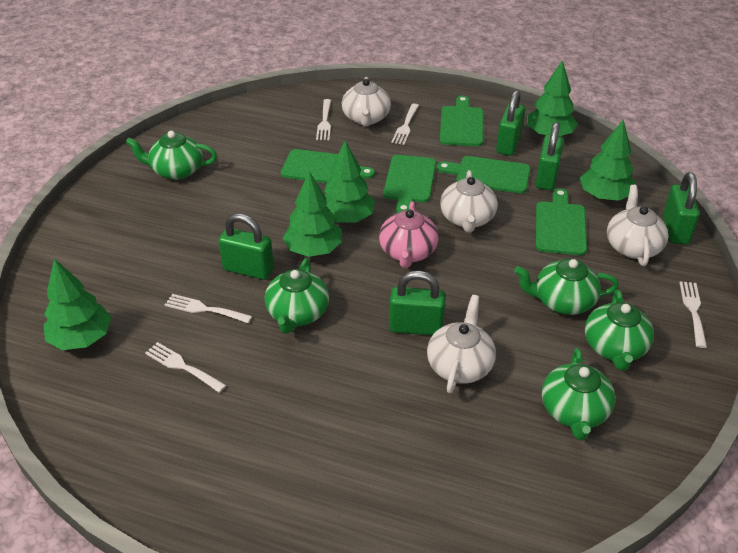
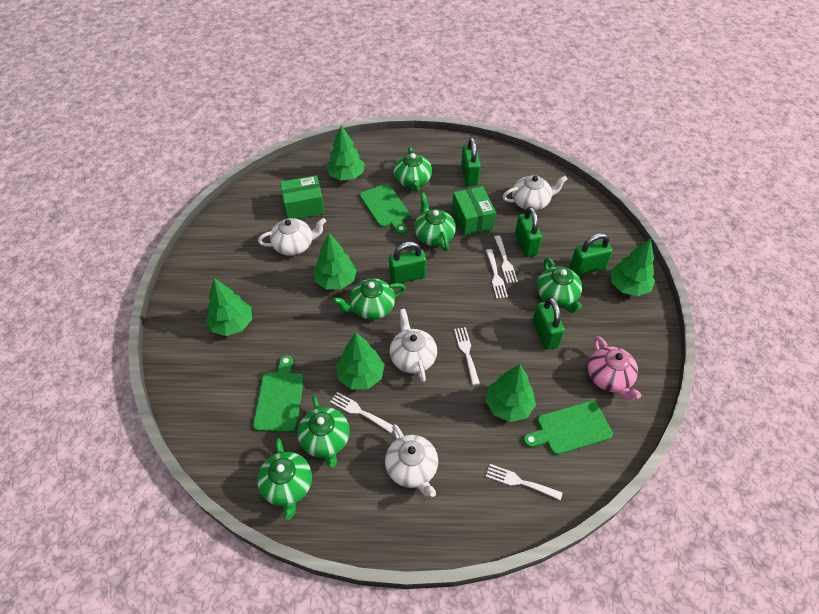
green box: 0 -> 2
green cutting board: 5 -> 3
green teapot: 5 -> 6
green tree: 5 -> 6

